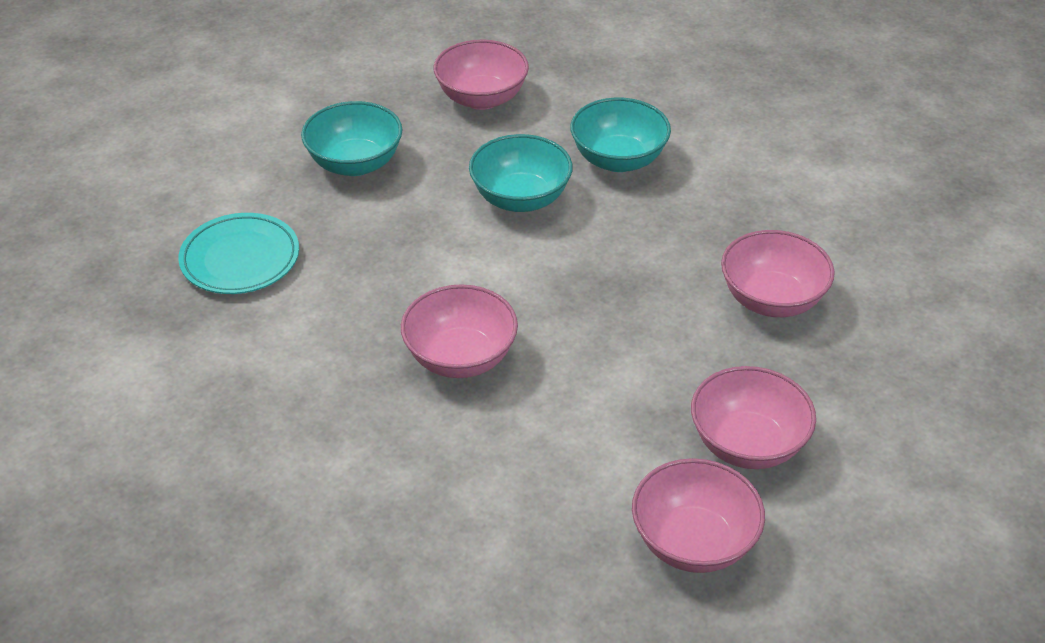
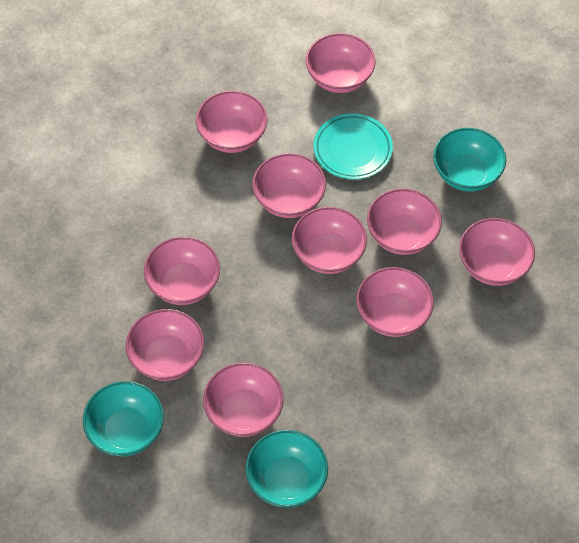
pink bowl: 5 -> 10

